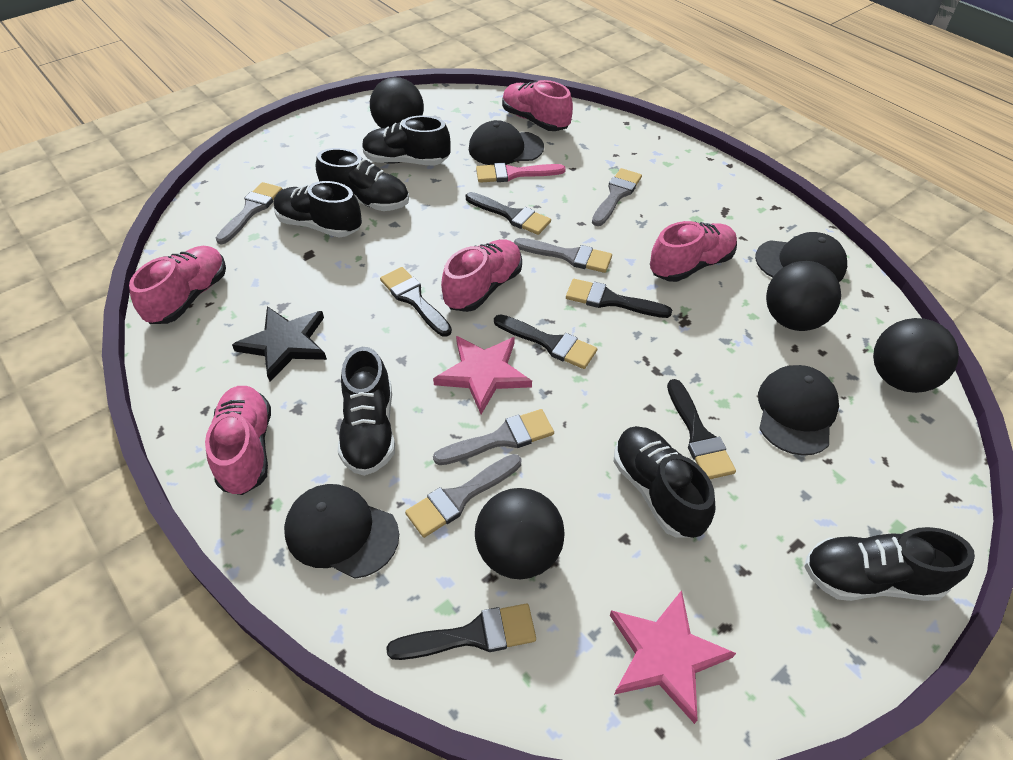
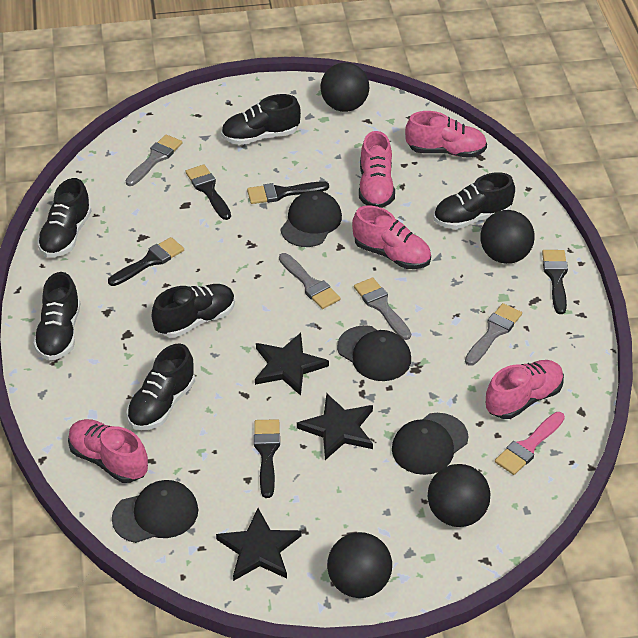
black brush: 6 -> 5
black star: 1 -> 3
grey brush: 5 -> 4
pink star: 2 -> 0

